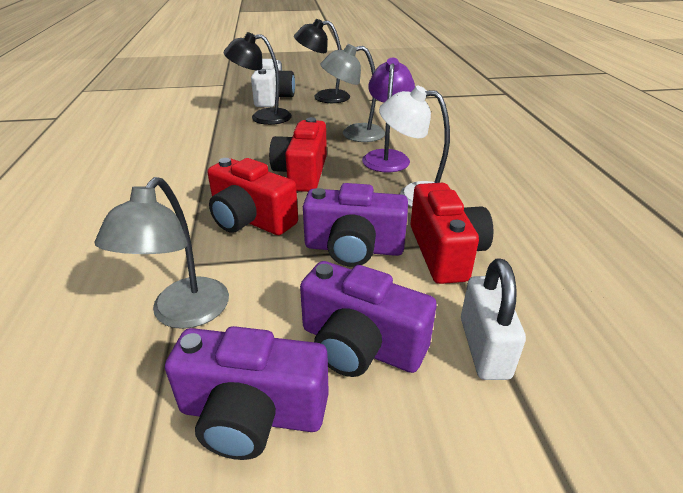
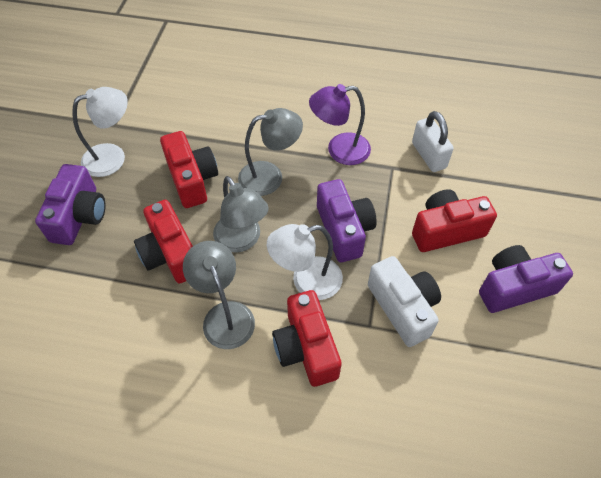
black lamp: 2 -> 0
grey lamp: 2 -> 3
red camera: 3 -> 4
white lamp: 1 -> 2

